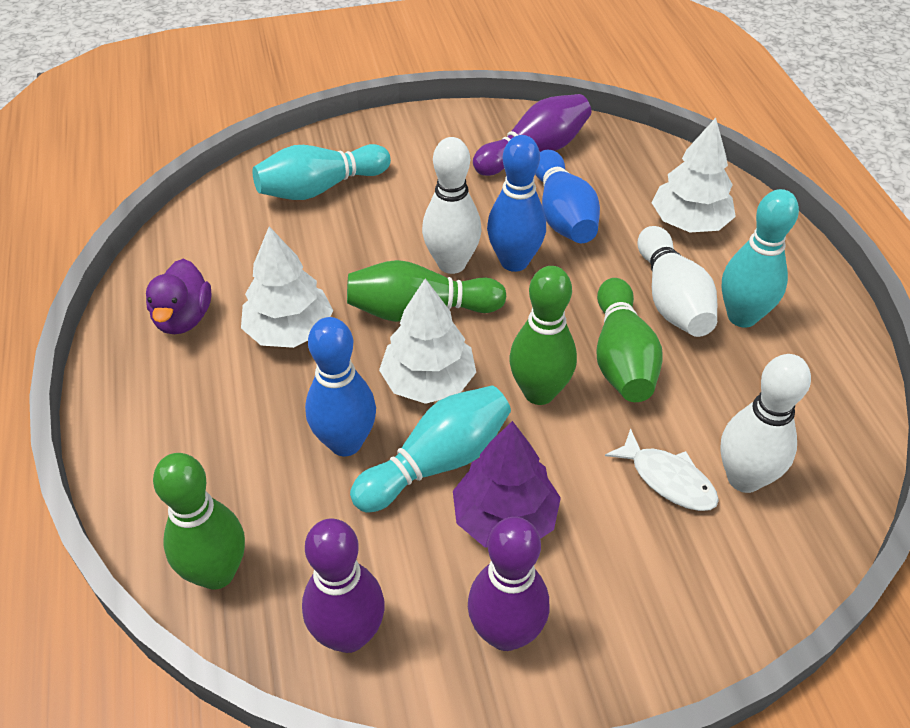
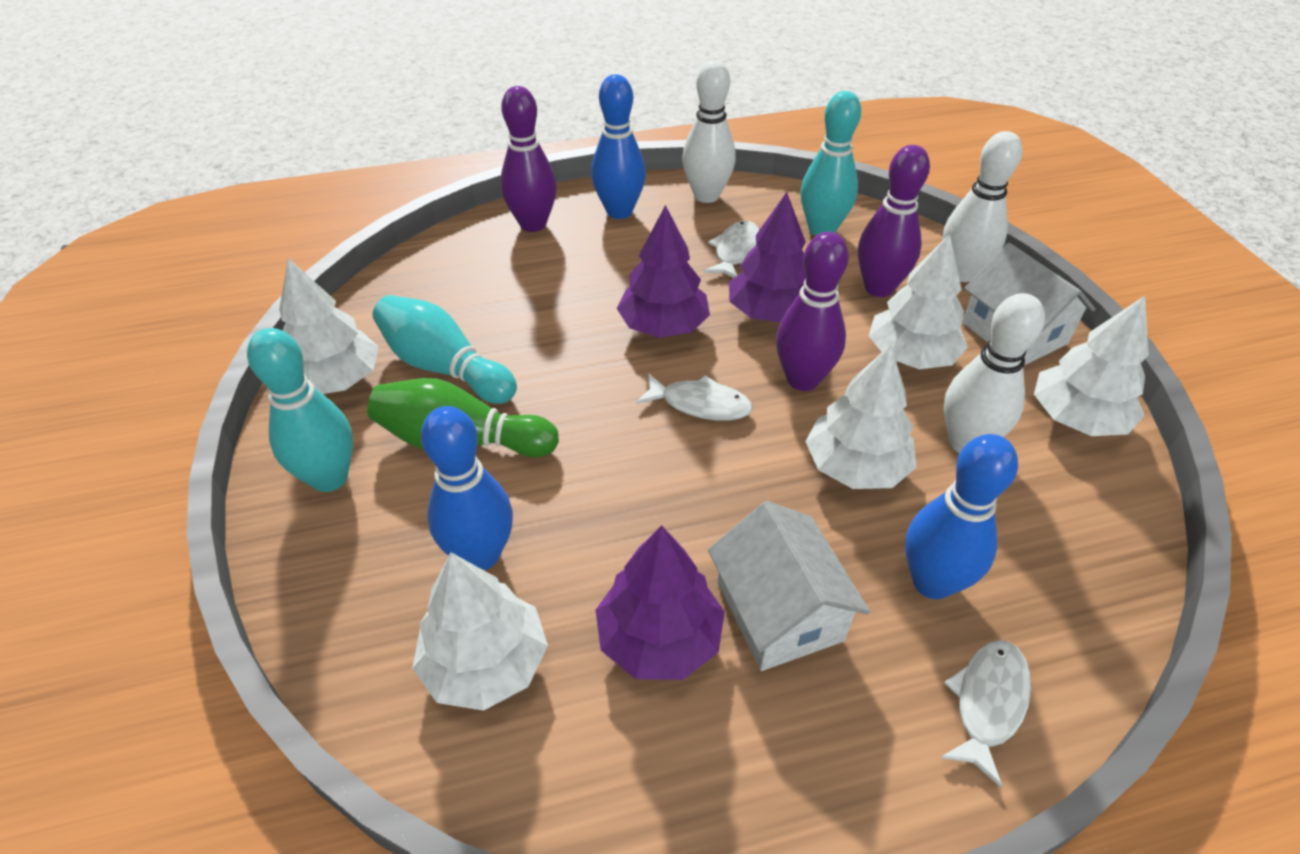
green bowling pin: 4 -> 1
purple duck: 1 -> 0
purple tree: 1 -> 3
white fish: 1 -> 3
white house: 0 -> 2
white tree: 3 -> 5

